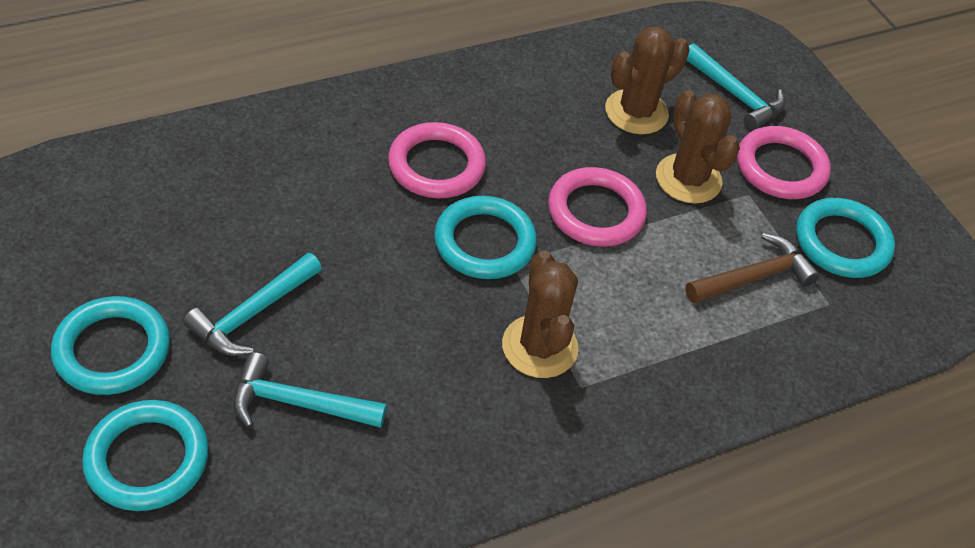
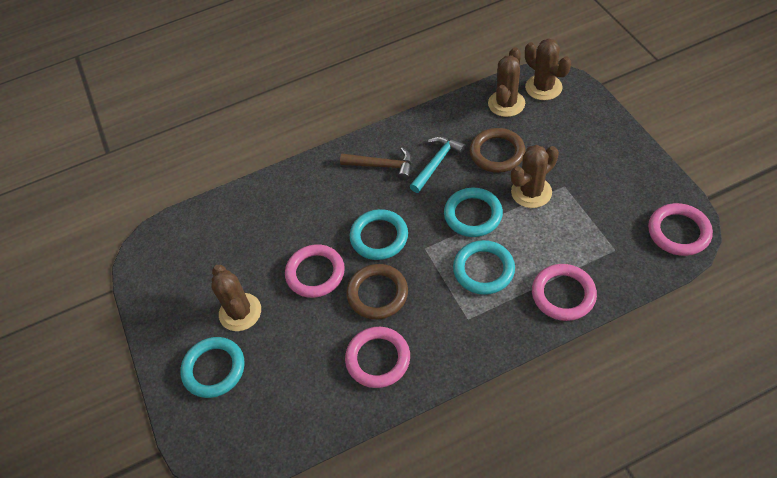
brown cactus: 3 -> 4
brown ring: 0 -> 2
pink ring: 3 -> 4
turquoise hammer: 3 -> 1

